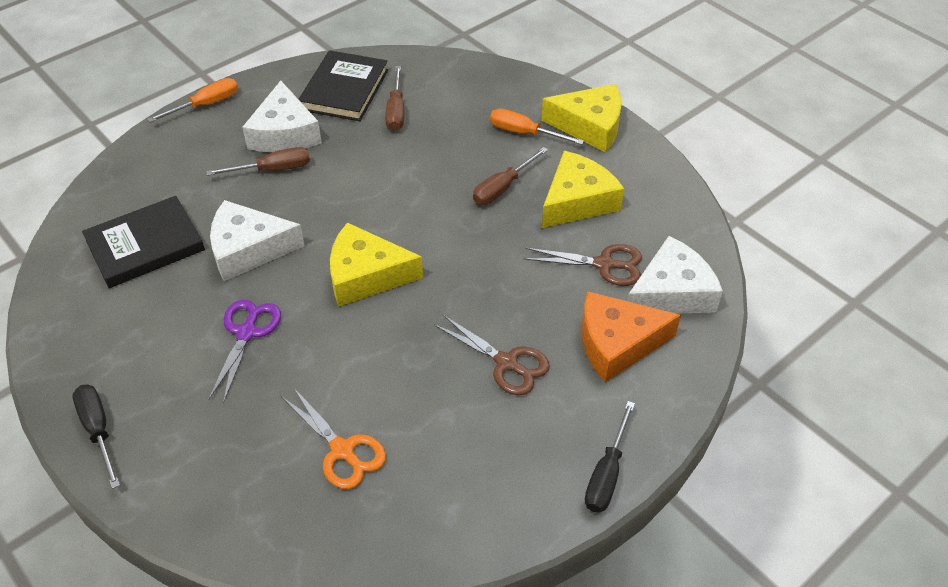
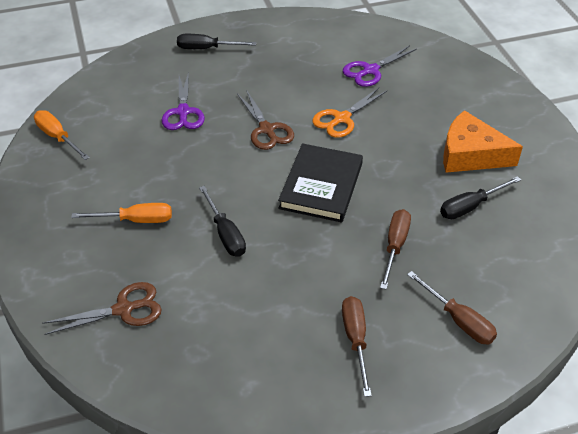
black book: 2 -> 1
black screwdriver: 2 -> 3
purple scissors: 1 -> 2
white cheese: 3 -> 0
yellow cheese: 3 -> 0

